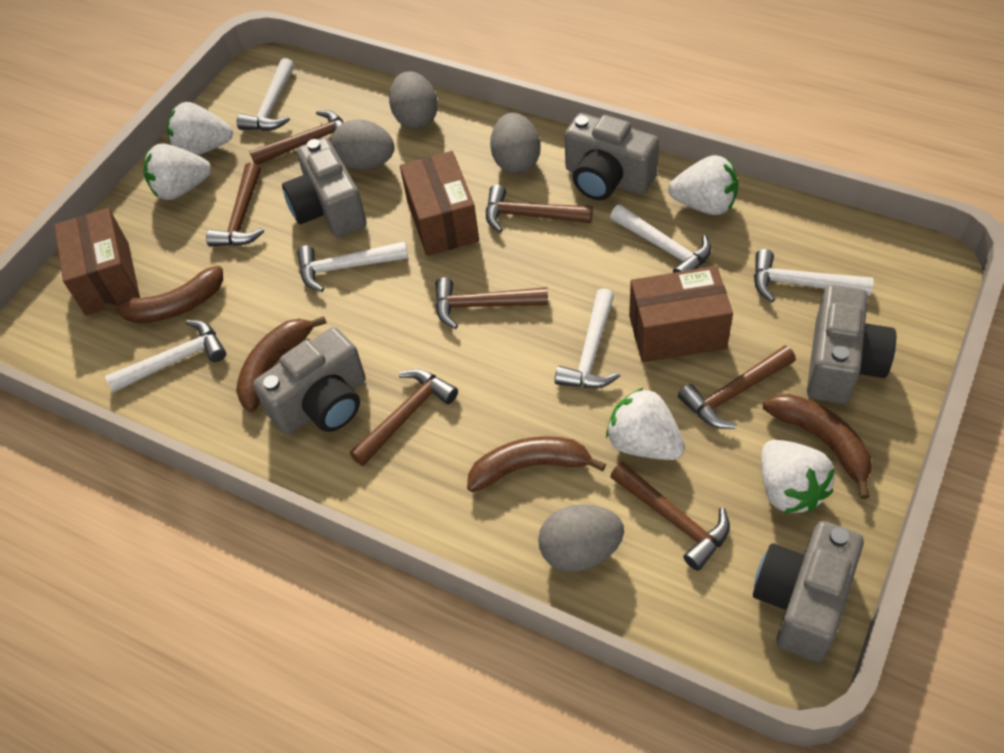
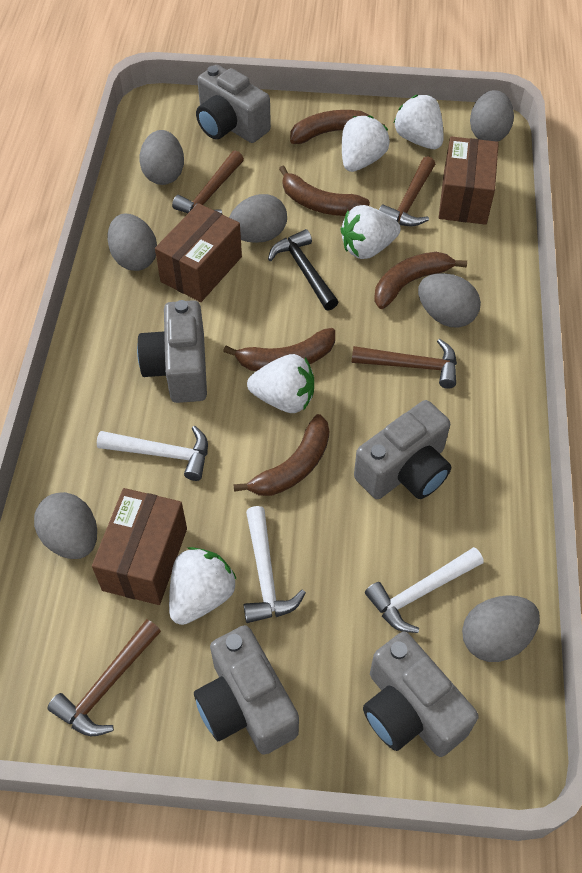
black hammer: 0 -> 1
brown banana: 4 -> 5
brown hammer: 7 -> 4
grey egg: 4 -> 7
white hammer: 6 -> 3

